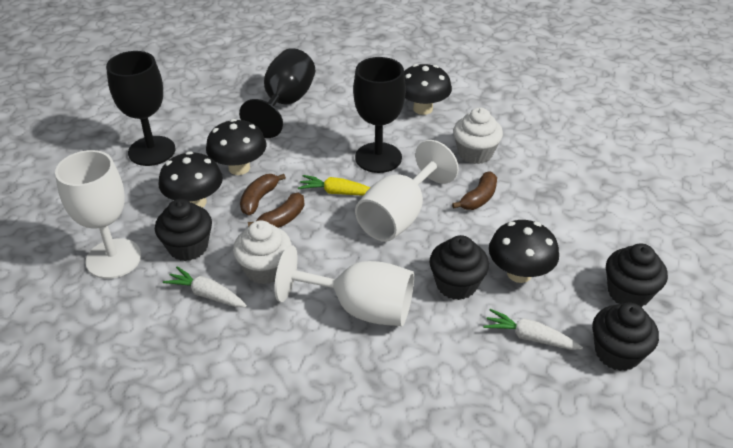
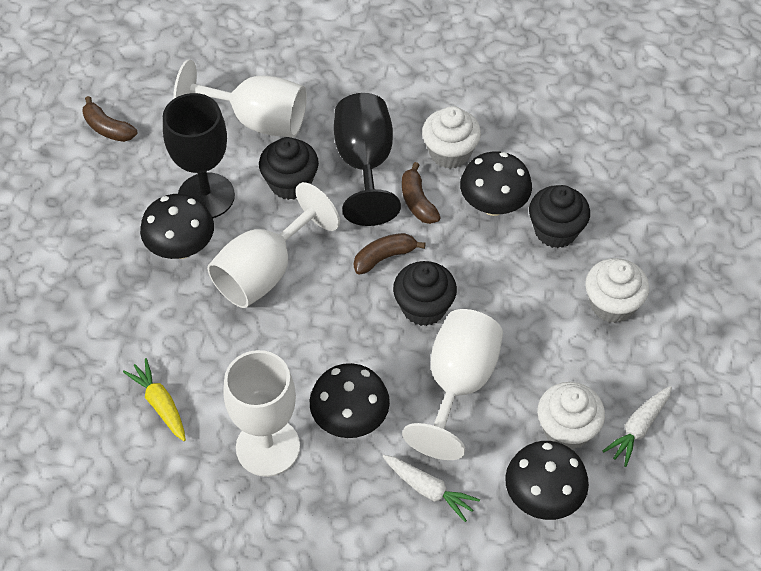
black cupcake: 4 -> 3
black goblet: 3 -> 2
white cupcake: 2 -> 3
white goblet: 3 -> 4

